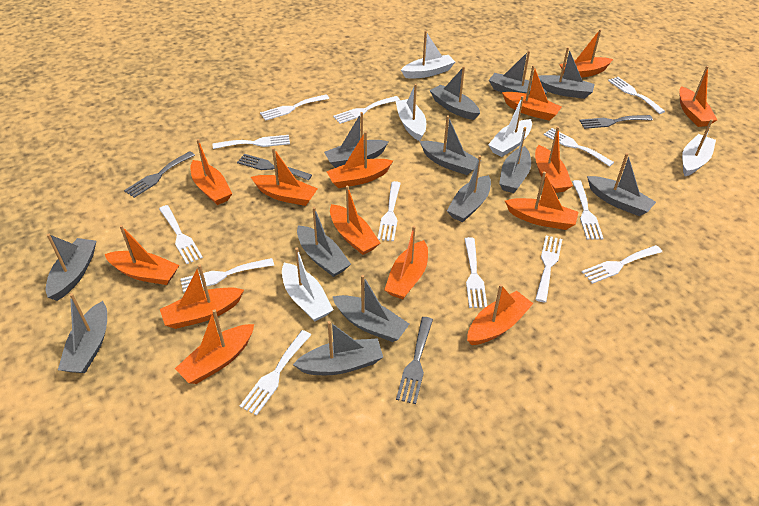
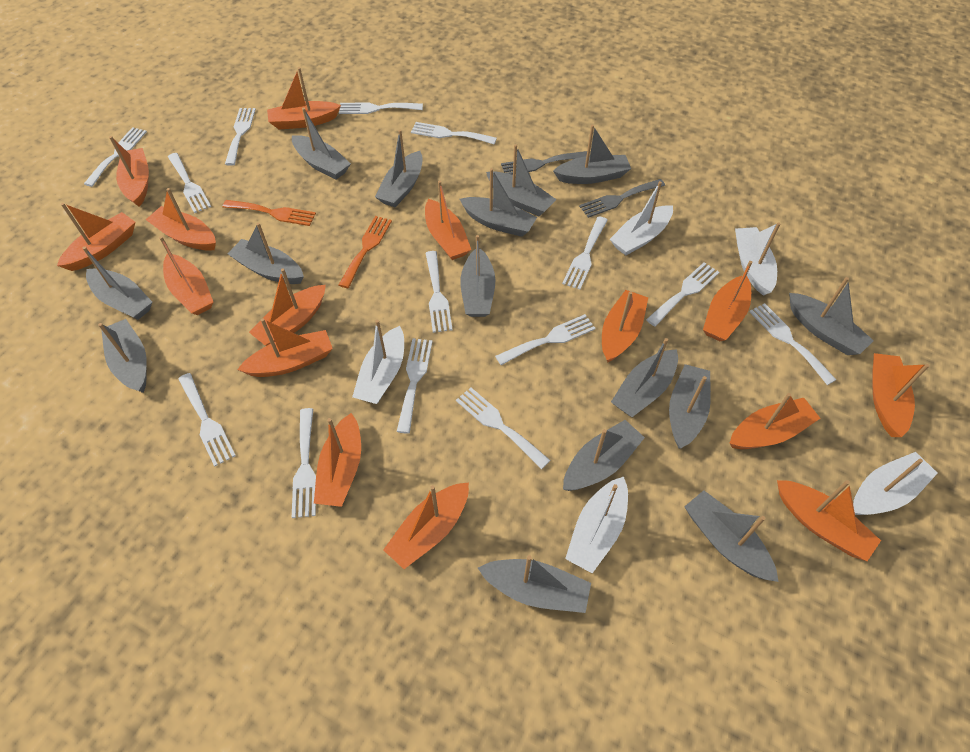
grey boat: 13 -> 15
grey fork: 4 -> 2
orange boat: 14 -> 15
orange fork: 0 -> 2
white fork: 13 -> 14

